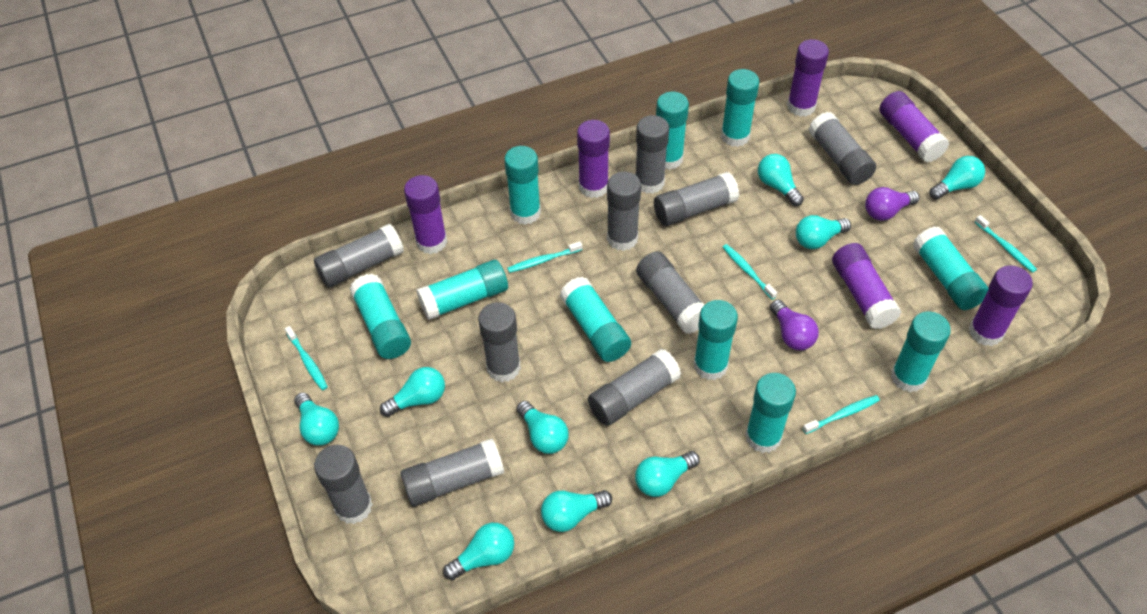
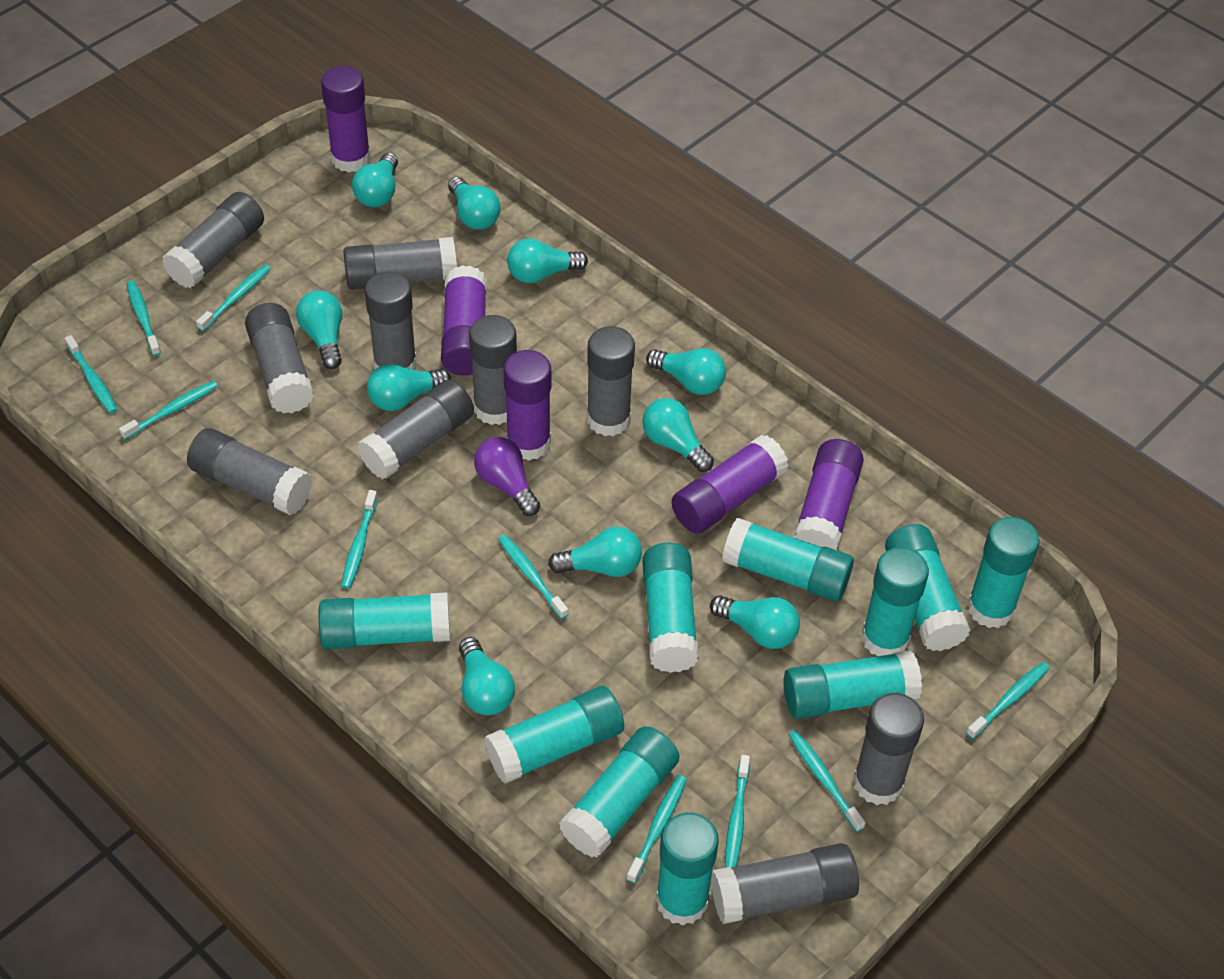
purple glue stick: 6 -> 5
purple light bulb: 2 -> 1
turquoise light bulb: 9 -> 10
turquoise toothbrush: 5 -> 10

